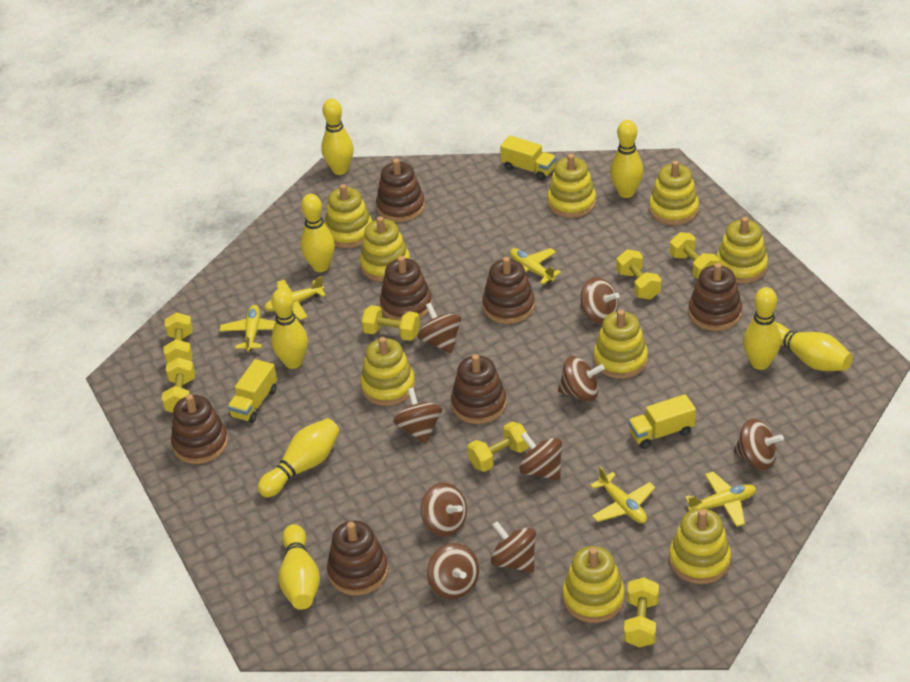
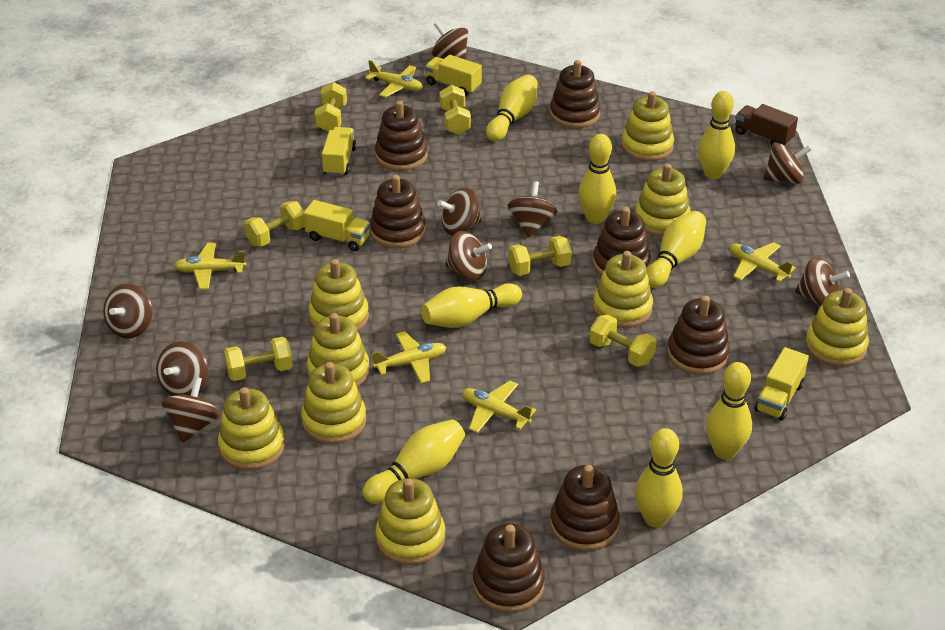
brown truck: 0 -> 1
yellow dumbbell: 7 -> 6
yellow truck: 3 -> 4

